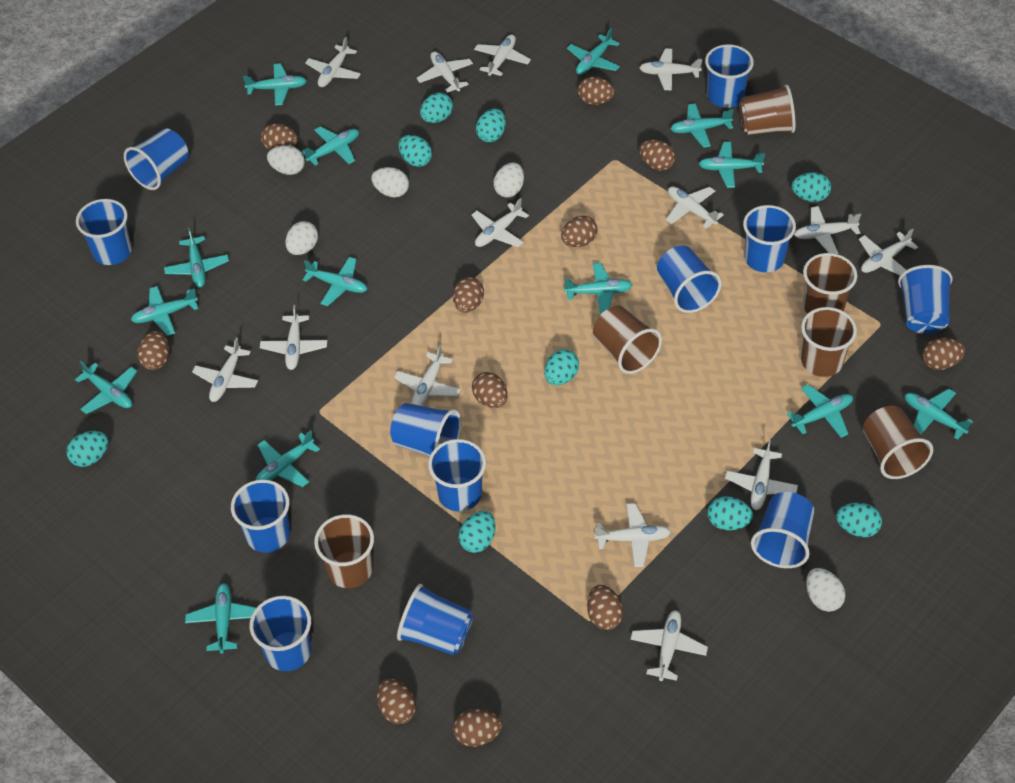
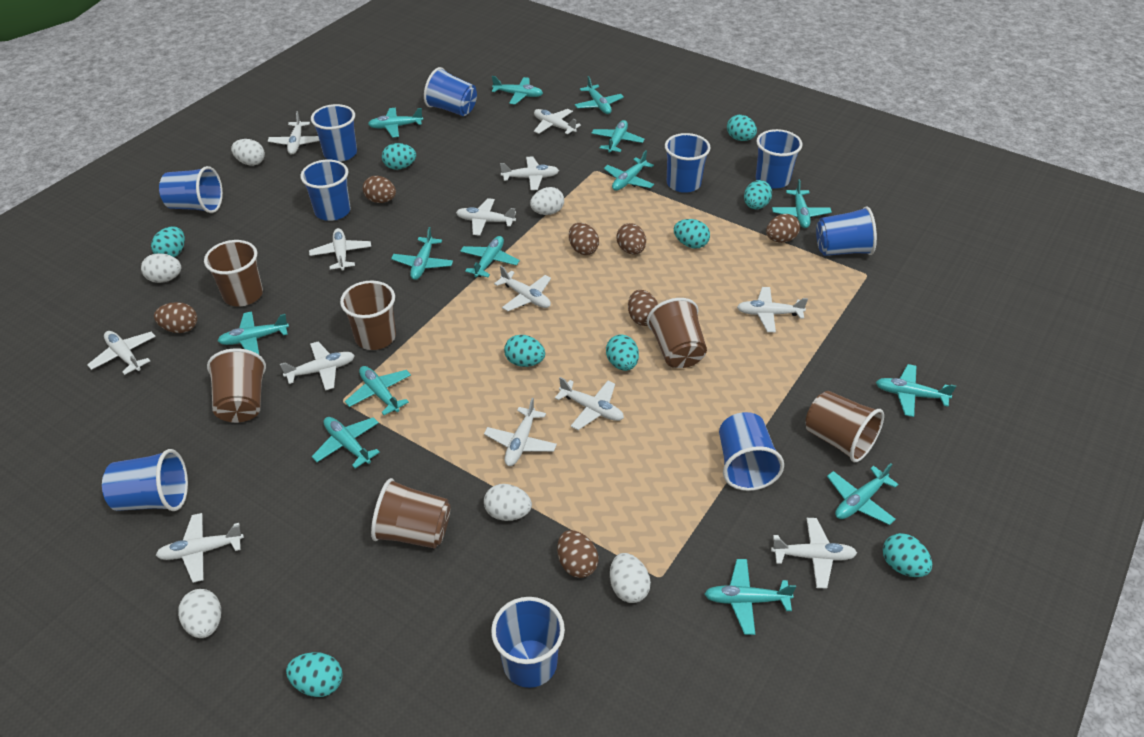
blue cup: 12 -> 10
brown egg: 11 -> 7
white egg: 5 -> 6
white plane: 14 -> 13

